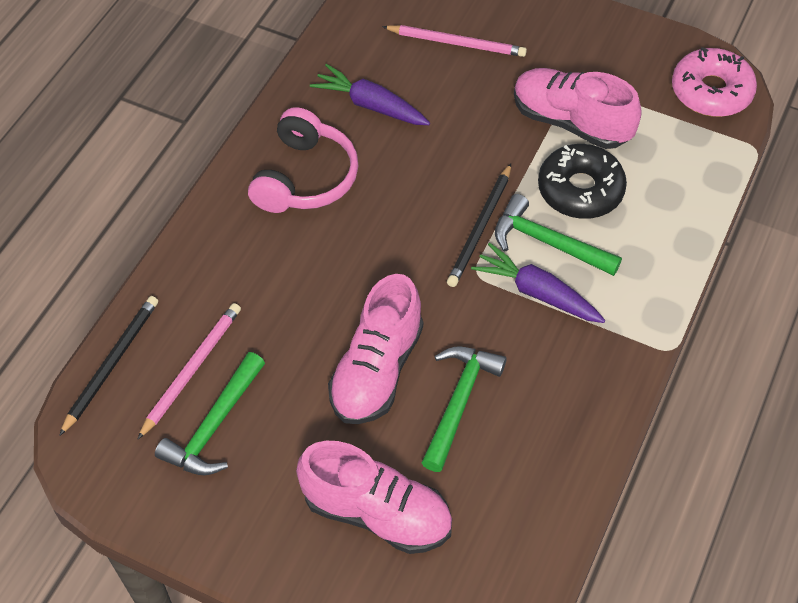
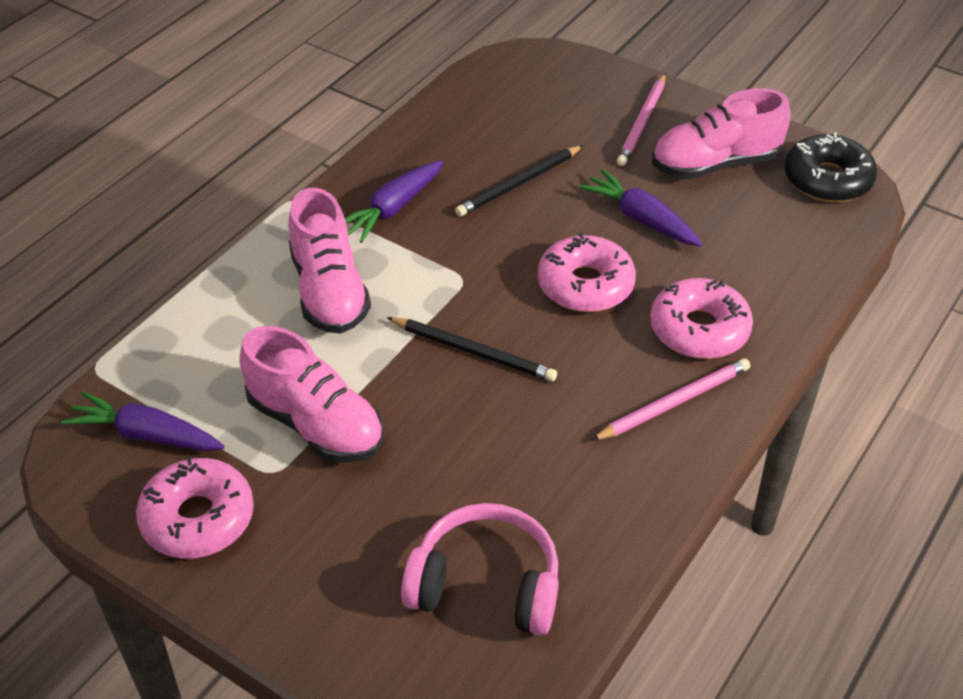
green hammer: 3 -> 0
pink donut: 1 -> 3
purple carrot: 2 -> 3

